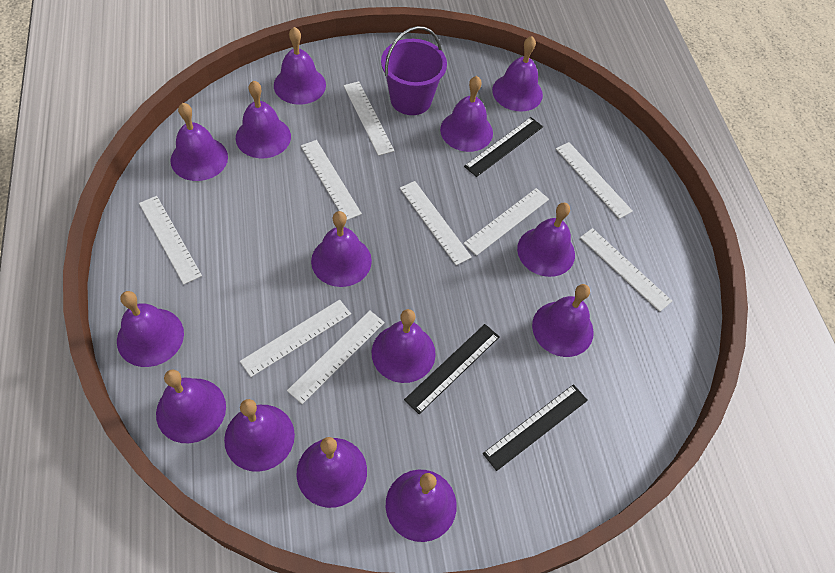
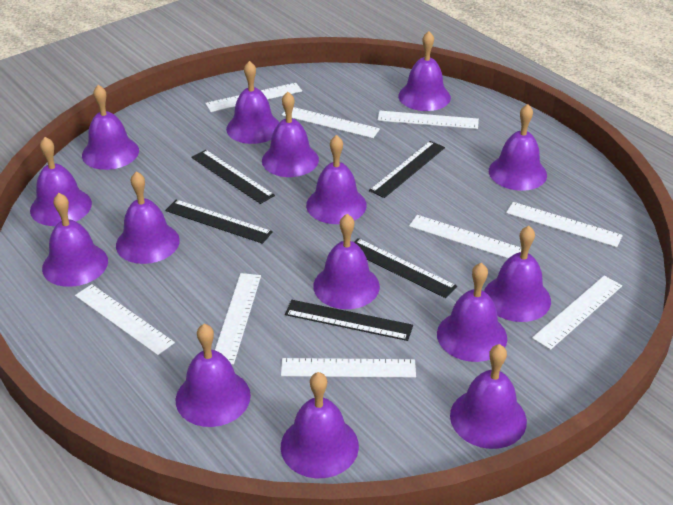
black ruler: 3 -> 5
purple bell: 14 -> 15
purple bucket: 1 -> 0

